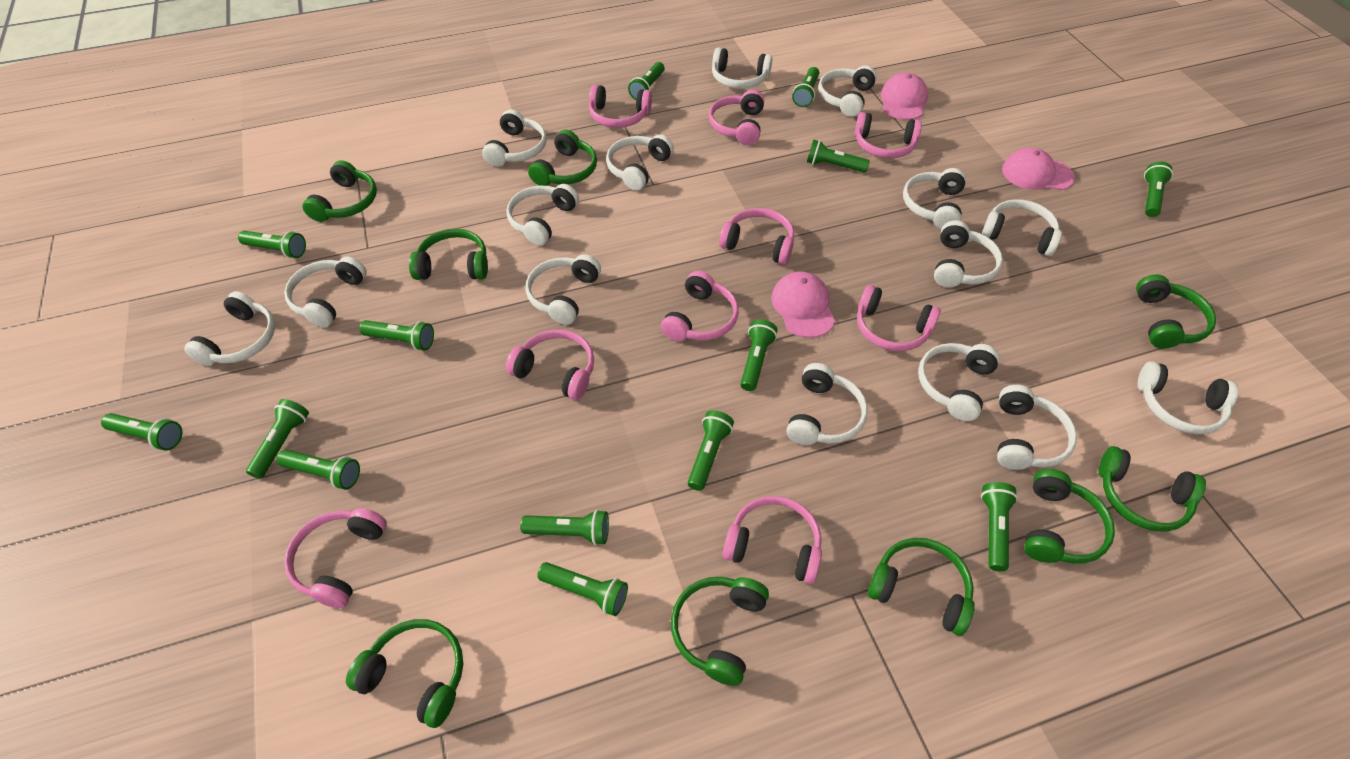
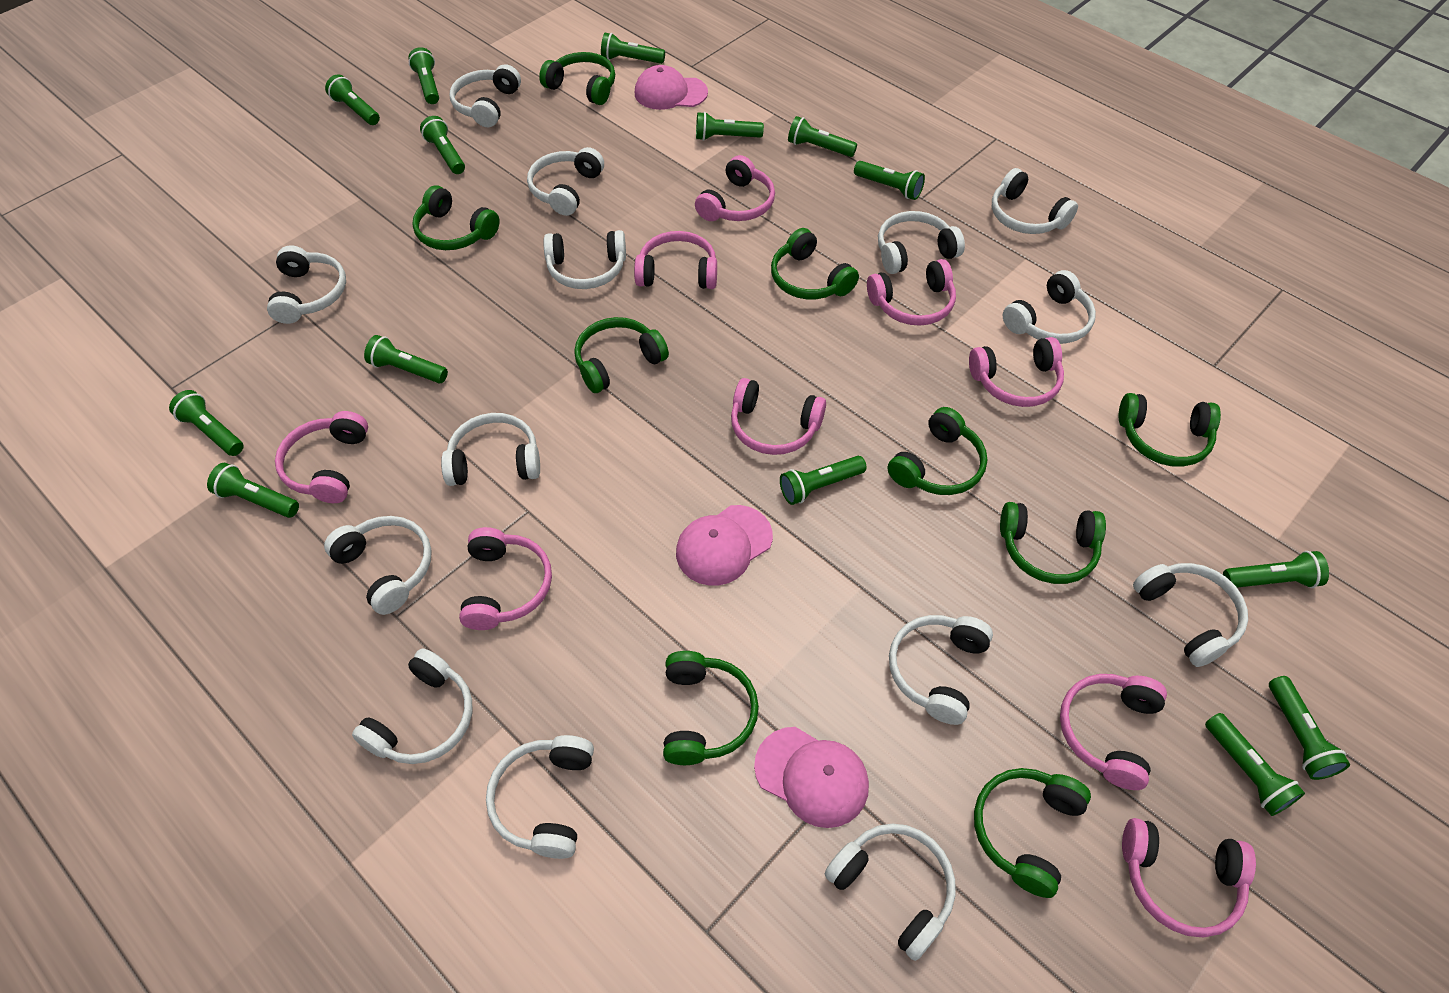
white headphones: 15 -> 14

